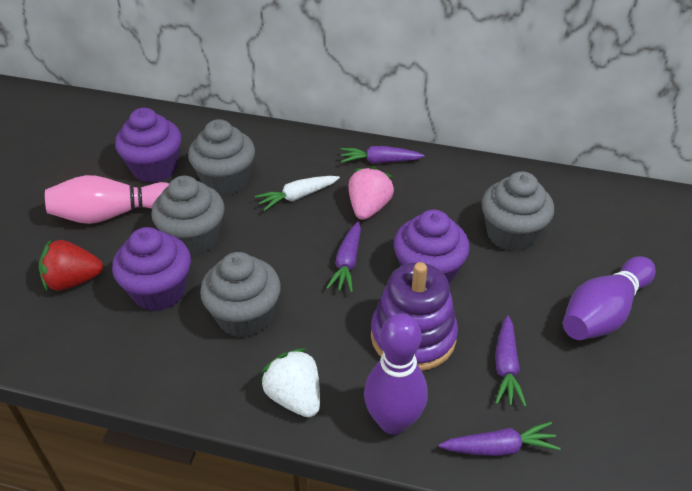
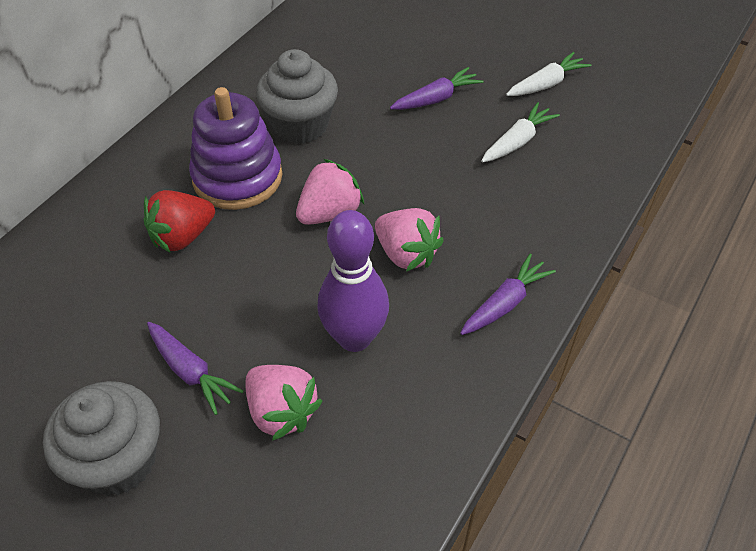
grey cupcake: 4 -> 2
pink bowling pin: 1 -> 0
pink strawberry: 1 -> 3
purple bowling pin: 2 -> 1
purple carrot: 4 -> 3
purple cupcake: 3 -> 0
white carrot: 1 -> 2
white strawberry: 1 -> 0

